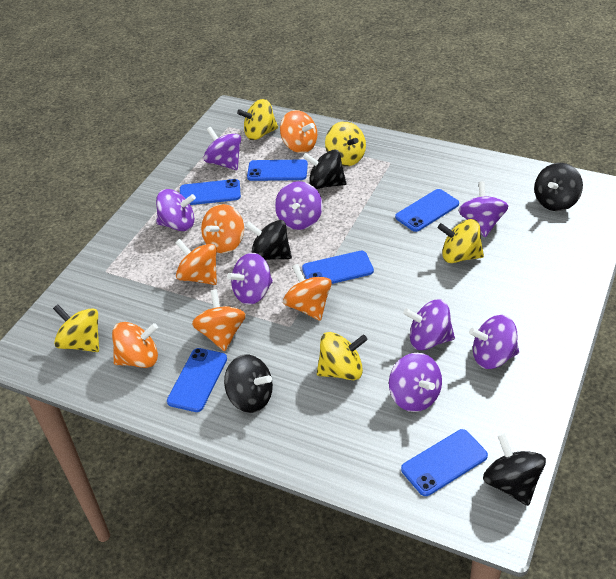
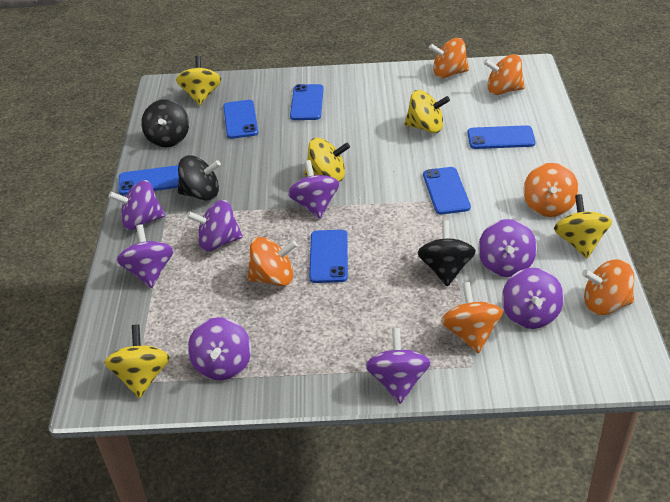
black spinning top: 5 -> 3

